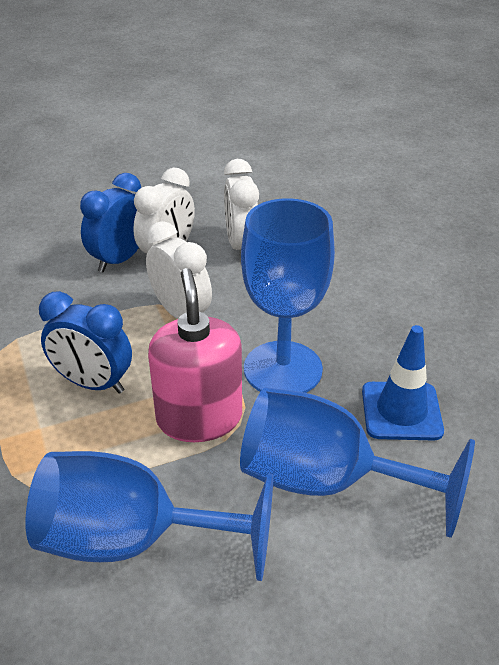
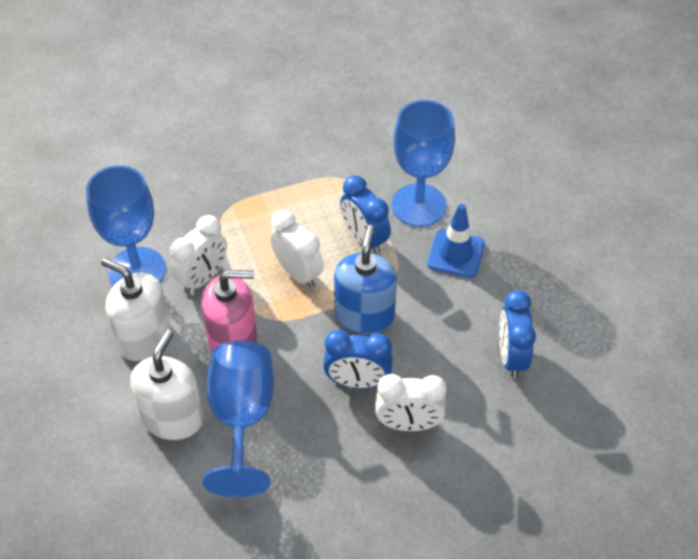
blue clock: 2 -> 3
blue soap dispenser: 0 -> 1
white soap dispenser: 0 -> 2

